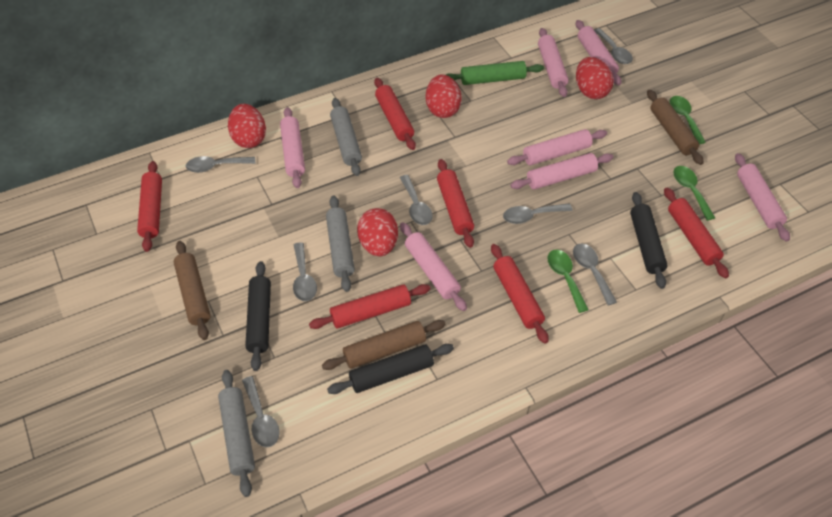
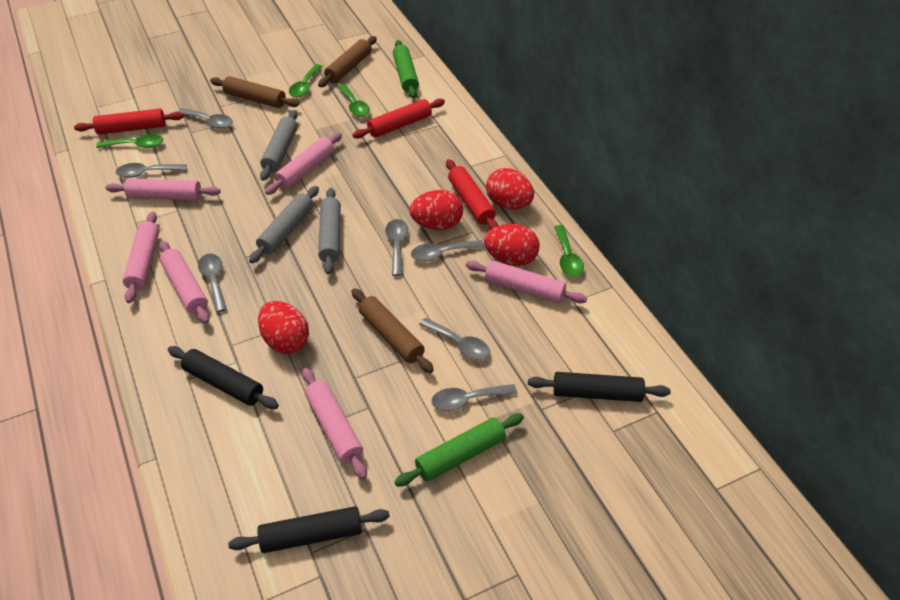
green rolling pin: 1 -> 2
green spoon: 3 -> 4
pink rolling pin: 7 -> 6
red rolling pin: 6 -> 3

